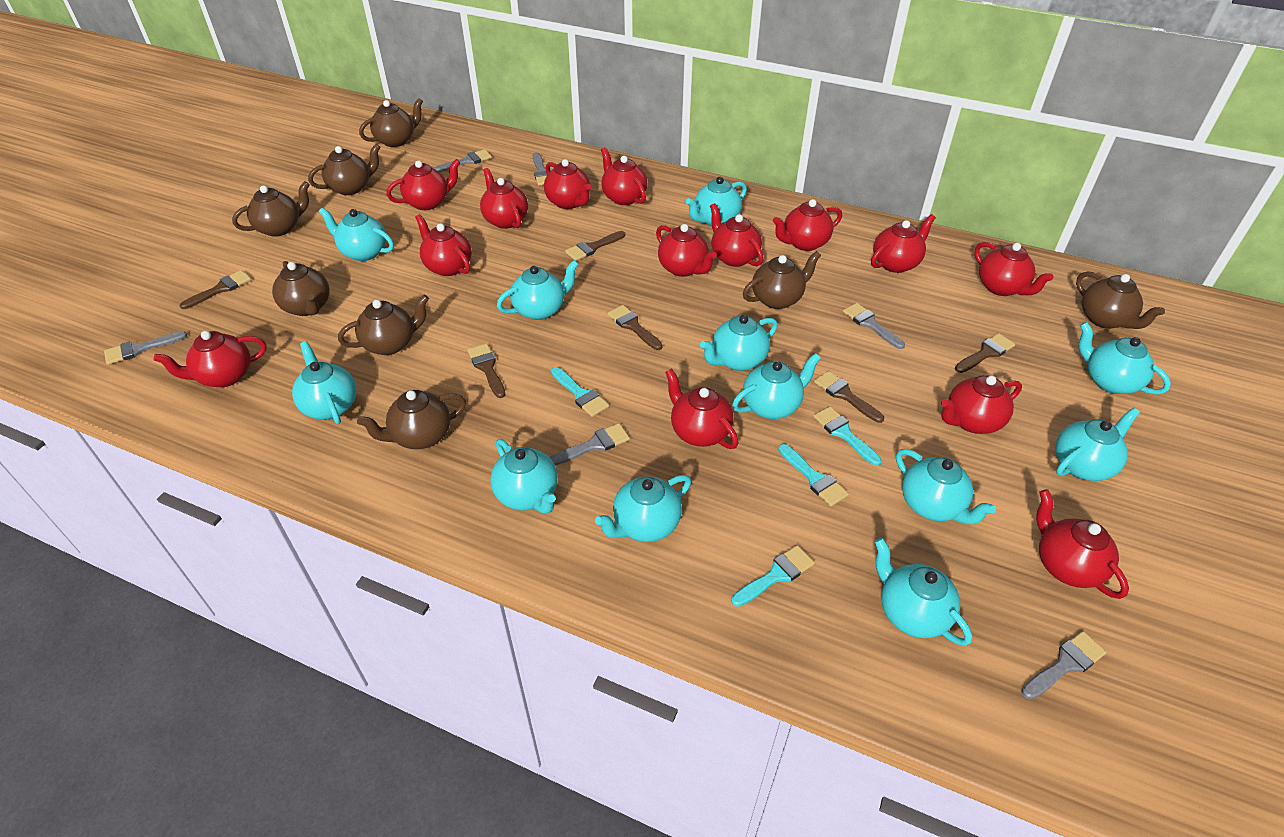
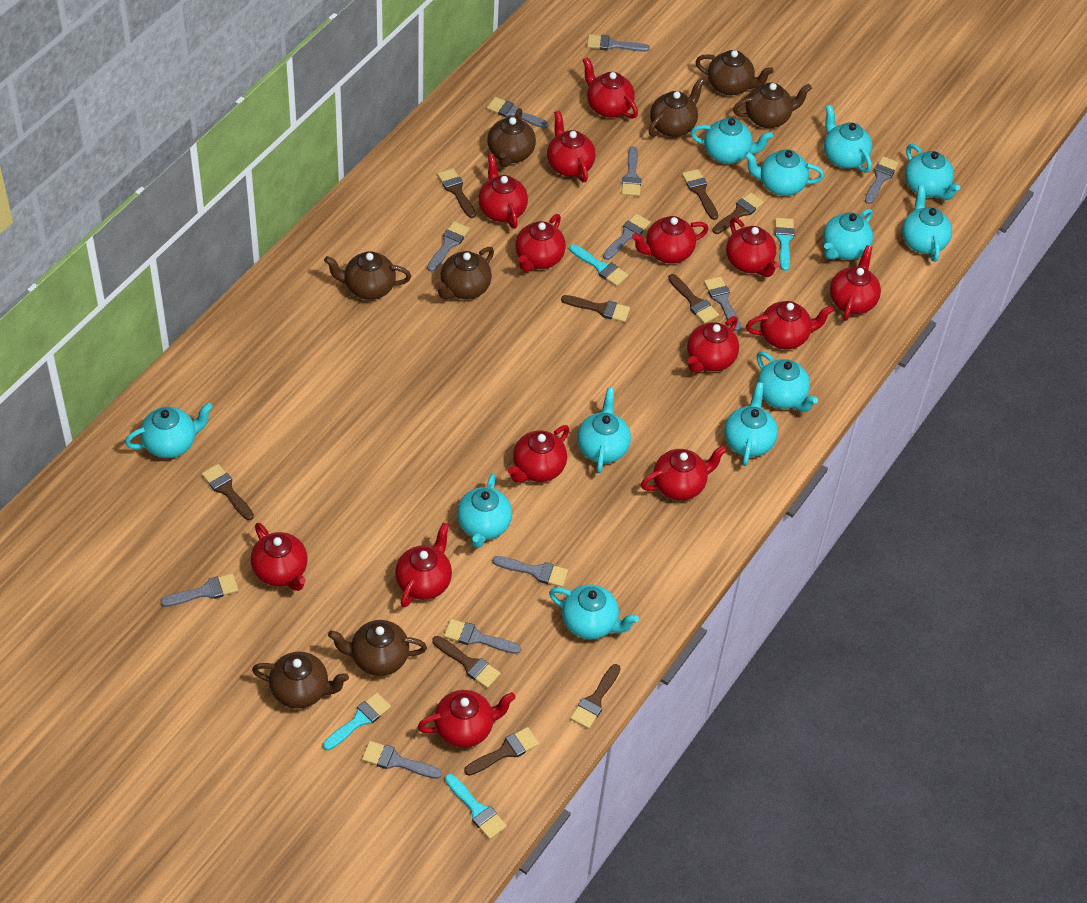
brown brush: 6 -> 9
grey brush: 6 -> 11

